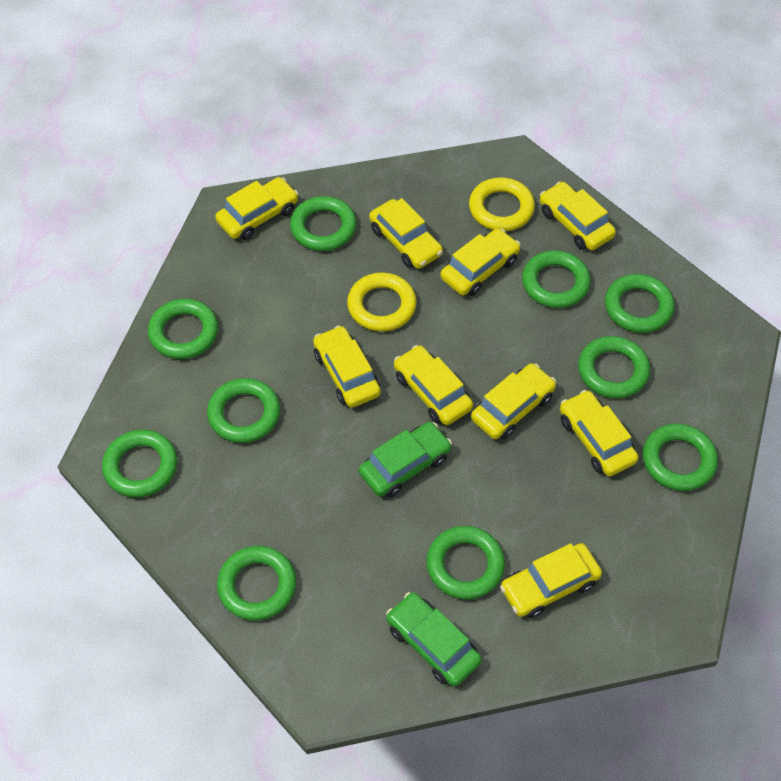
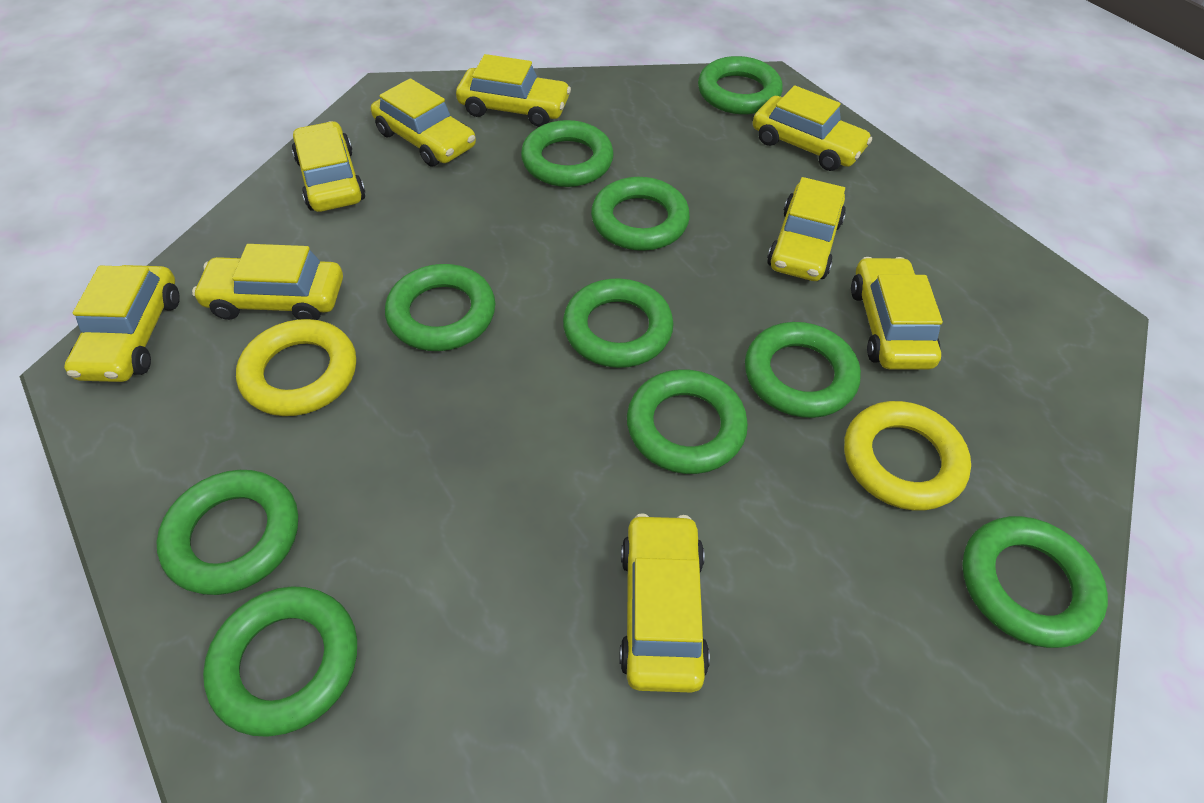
green car: 2 -> 0

